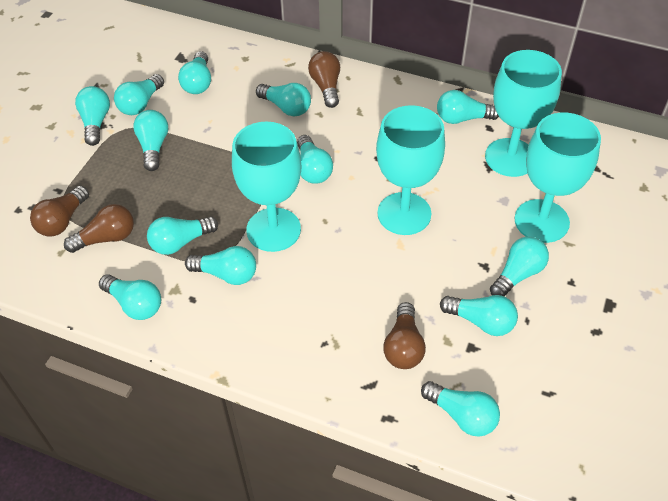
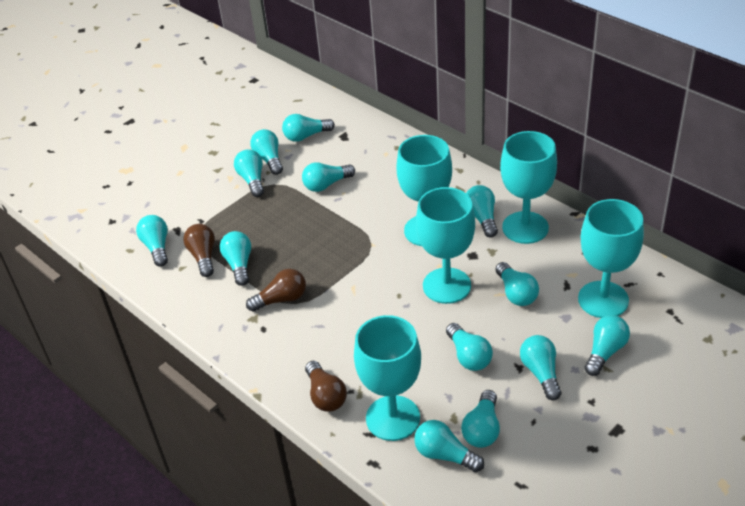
brown light bulb: 4 -> 3
turquoise goblet: 4 -> 5

